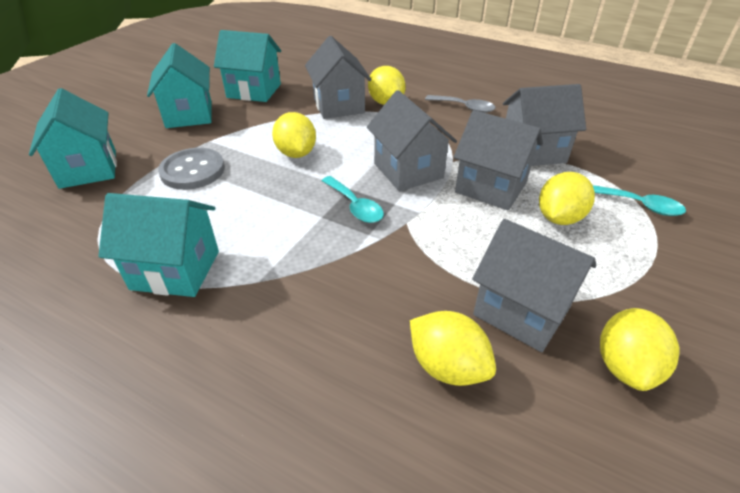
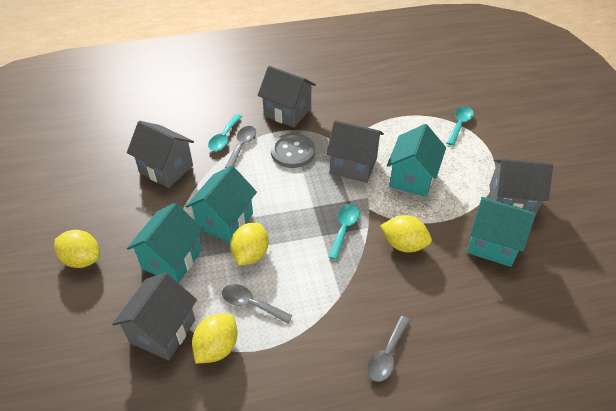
grey spoon: 1 -> 3
turquoise spoon: 2 -> 3
yellow lemon: 5 -> 4

